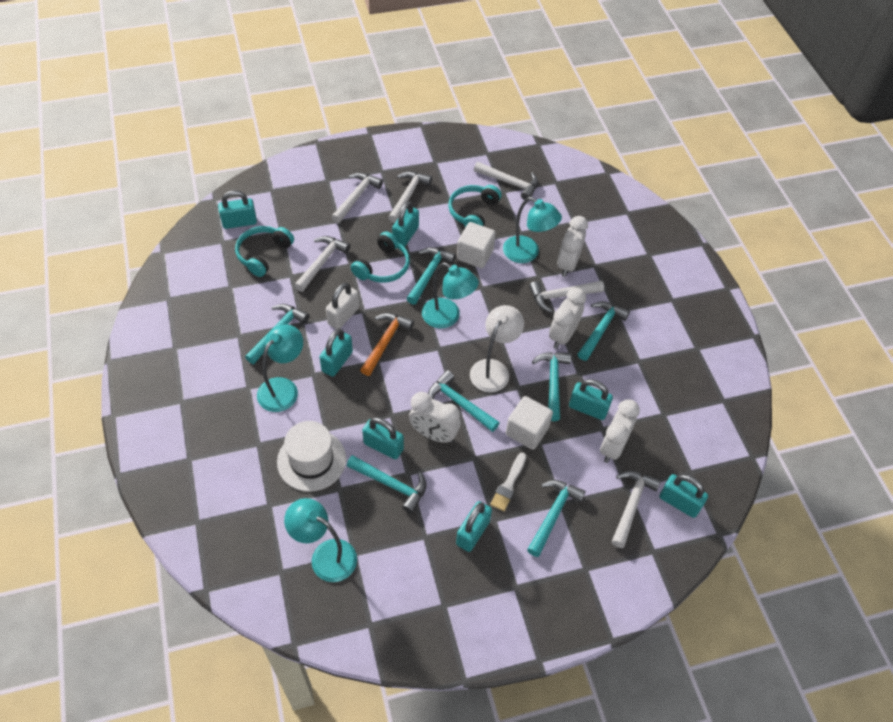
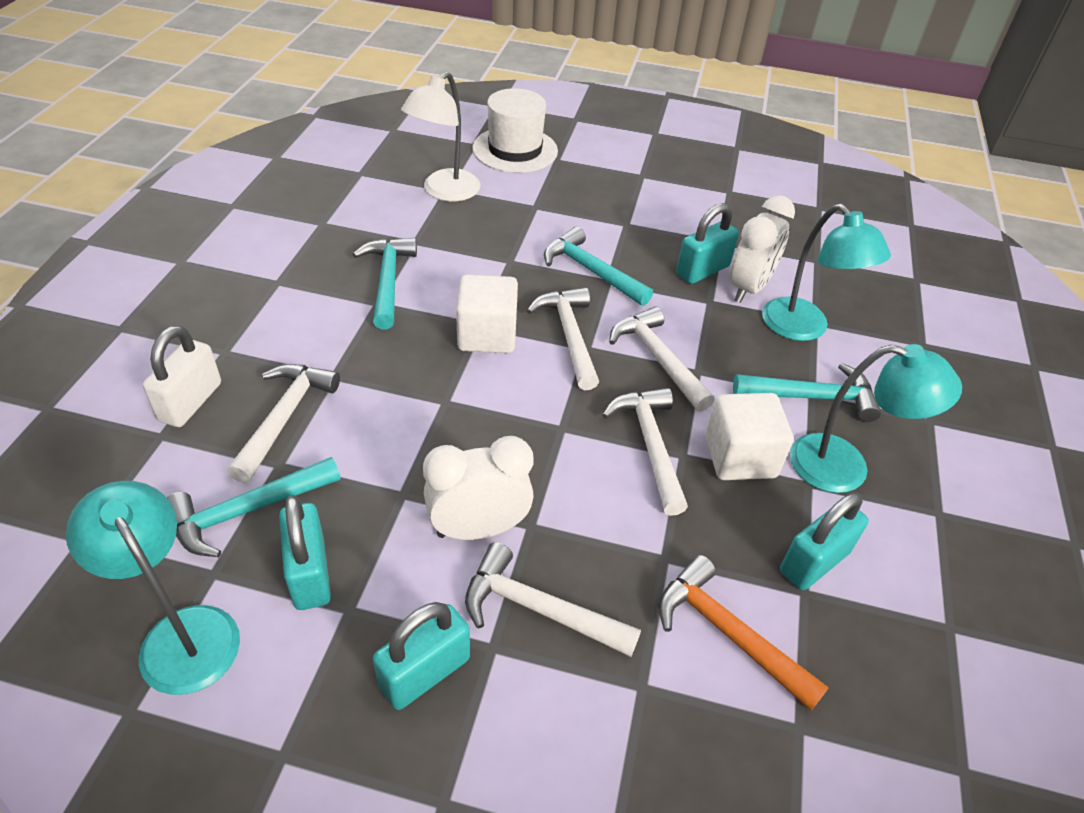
turquoise hammer: 7 -> 4
turquoise headphones: 3 -> 0
turquoise lamp: 4 -> 3
turquoise padlock: 7 -> 4
white brush: 1 -> 0
white clock: 4 -> 2
white hammer: 6 -> 5

